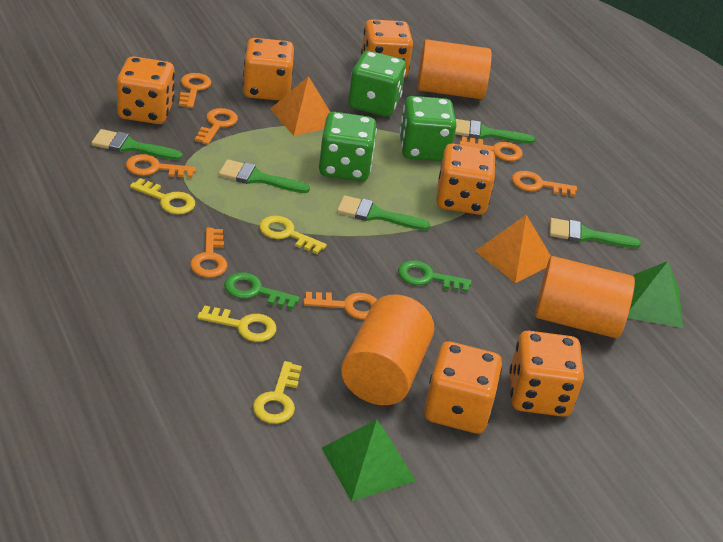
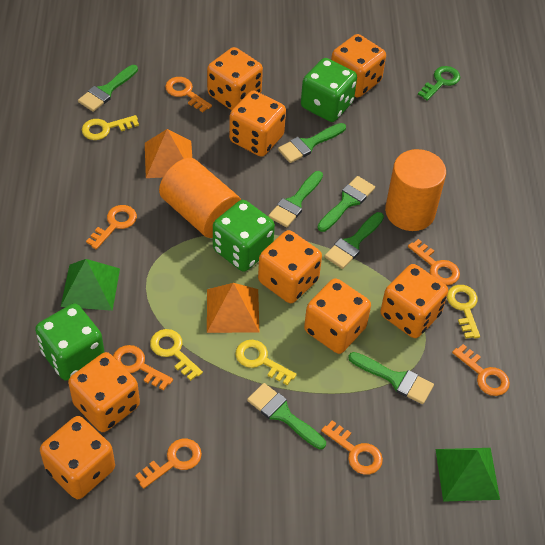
green brush: 5 -> 7
green key: 2 -> 1
orange cylinder: 3 -> 2
orange dice: 6 -> 8

